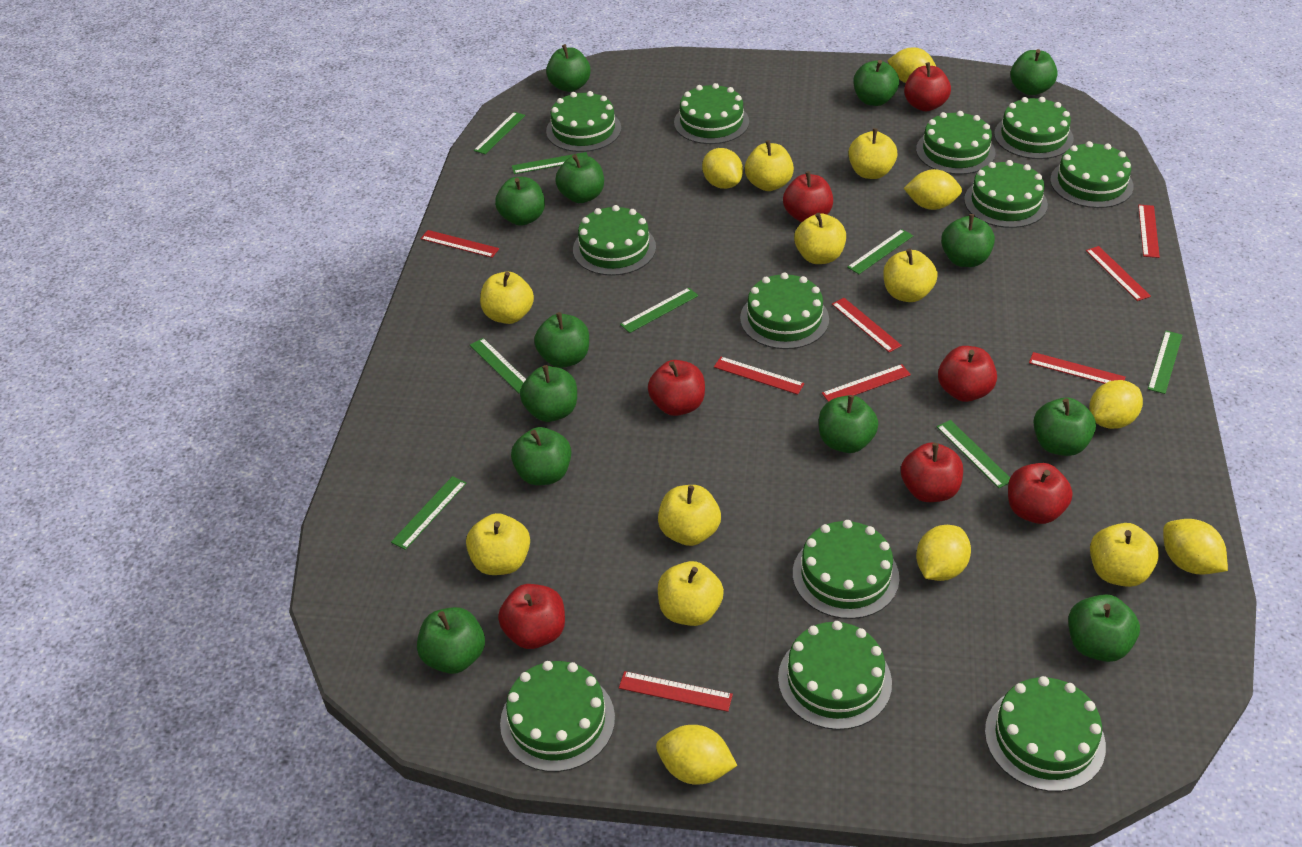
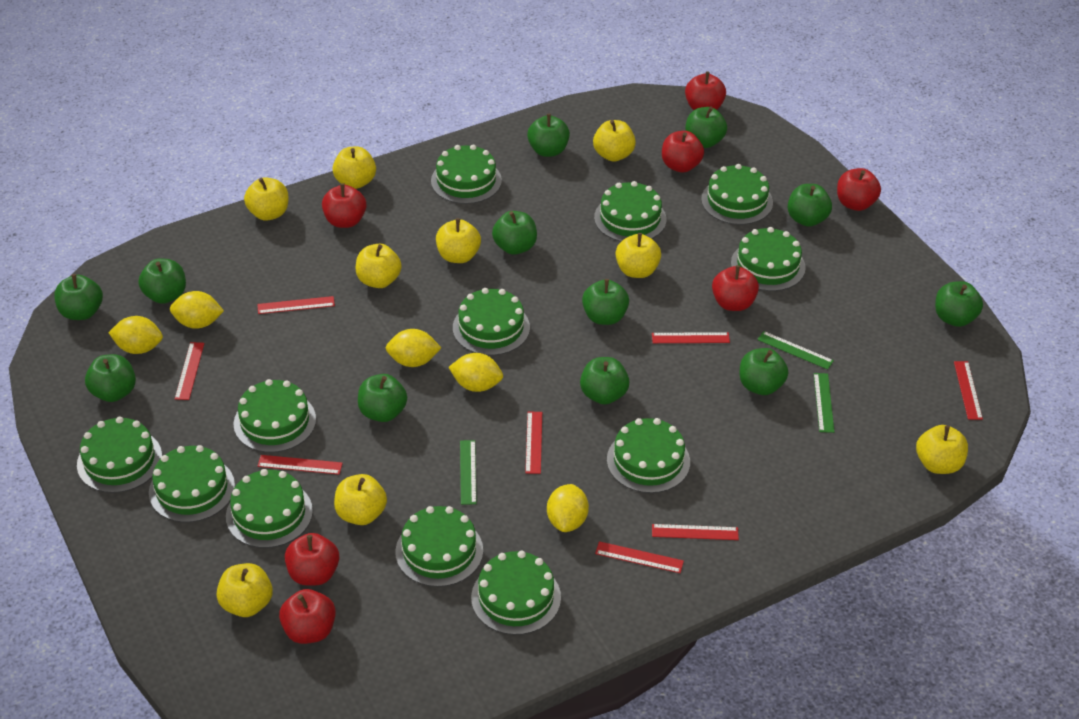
green apple: 13 -> 12
green ruler: 8 -> 3
yellow lemon: 7 -> 5

